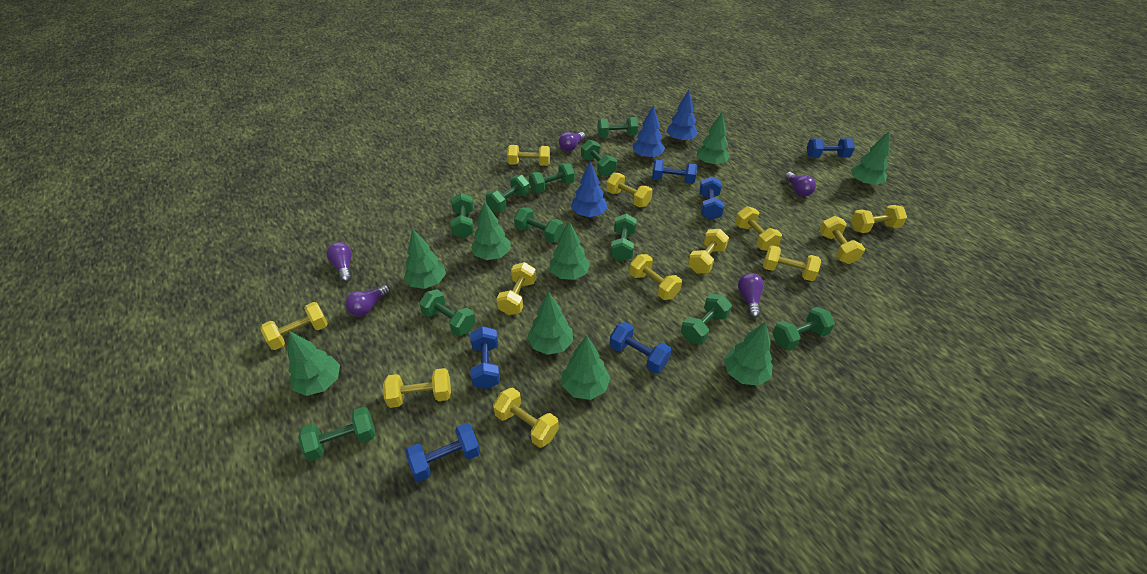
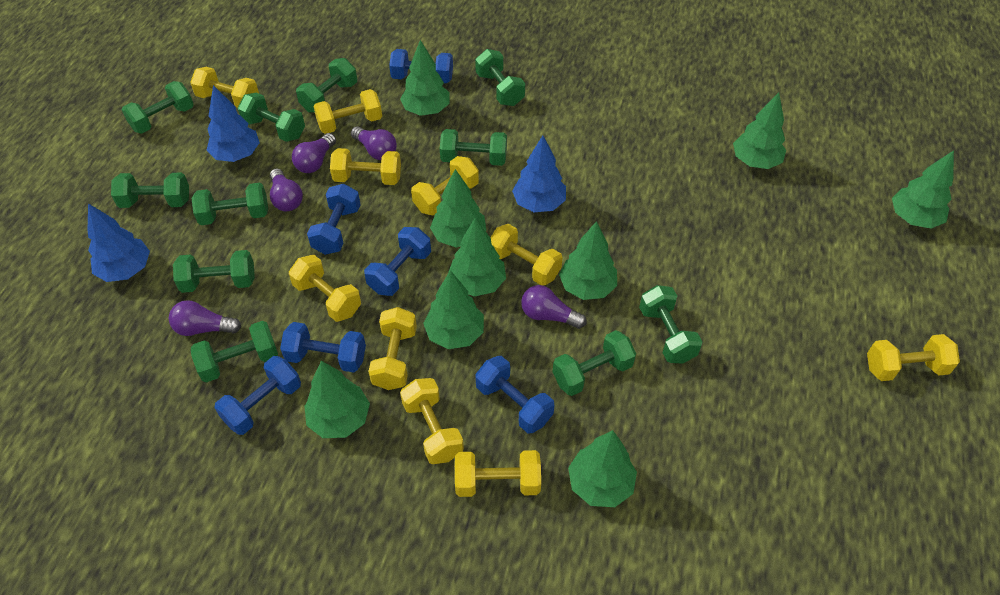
yellow dumbbell: 12 -> 10

